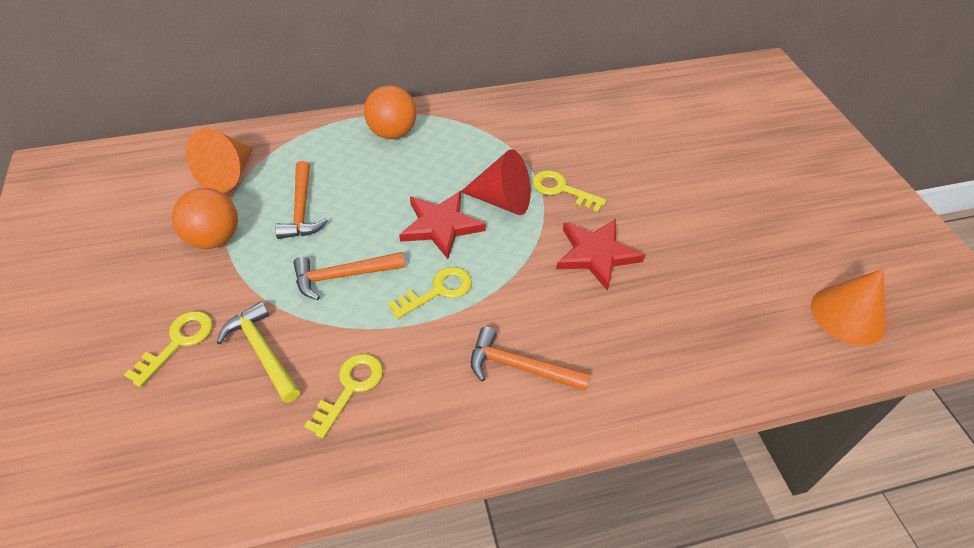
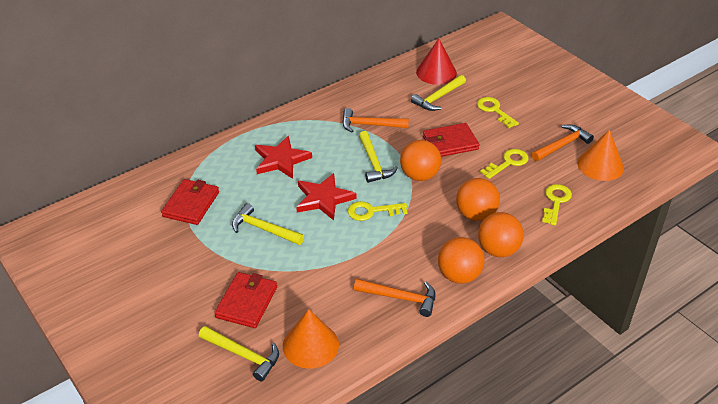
orange ball: 2 -> 4
red wallet: 0 -> 3
yellow hammer: 1 -> 4

